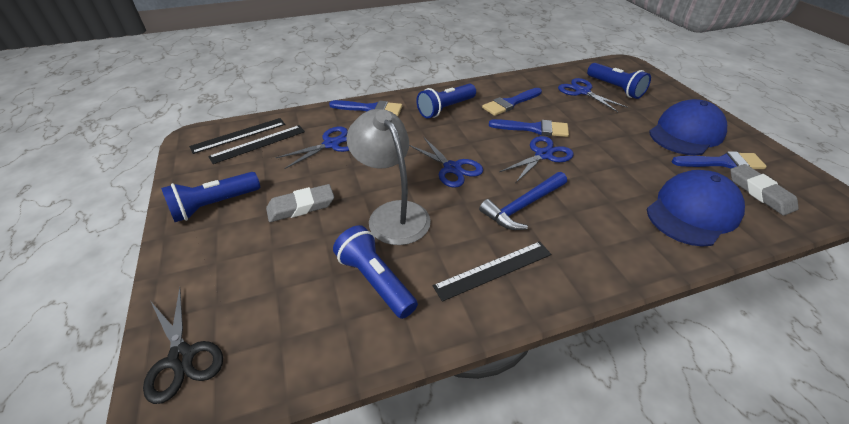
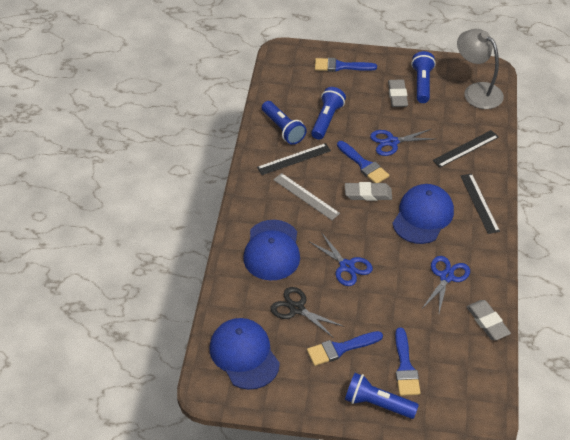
blue cap: 2 -> 3
blue hammer: 1 -> 0
blue scissors: 4 -> 3
grey eraser: 2 -> 3
grey ruler: 0 -> 1

